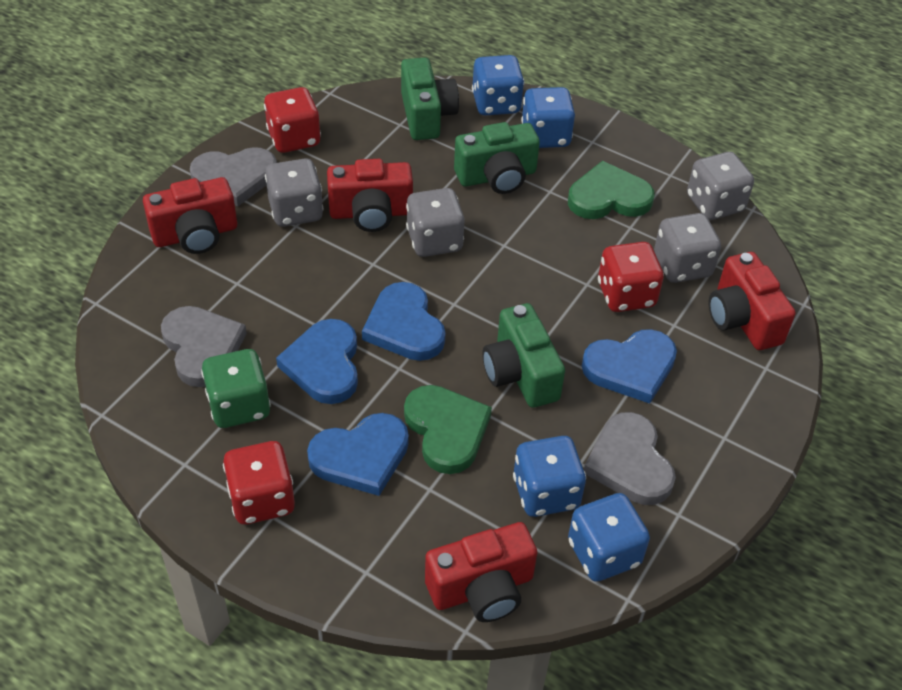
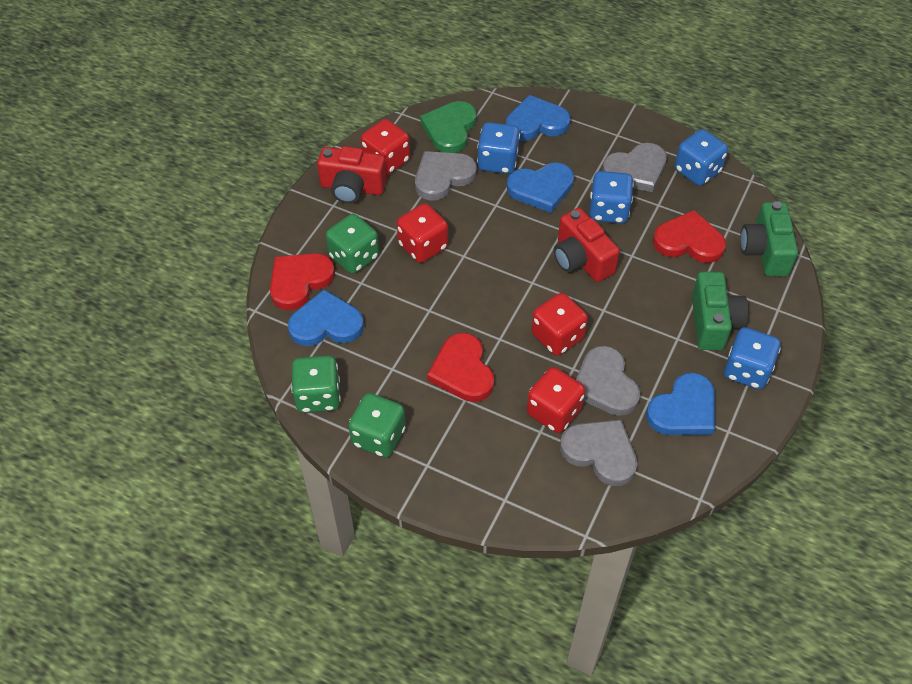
green camera: 3 -> 2
green dice: 1 -> 3
green heart: 2 -> 1
grey dice: 4 -> 0
grey heart: 3 -> 4
red camera: 4 -> 2
red dice: 3 -> 4
red heart: 0 -> 3

